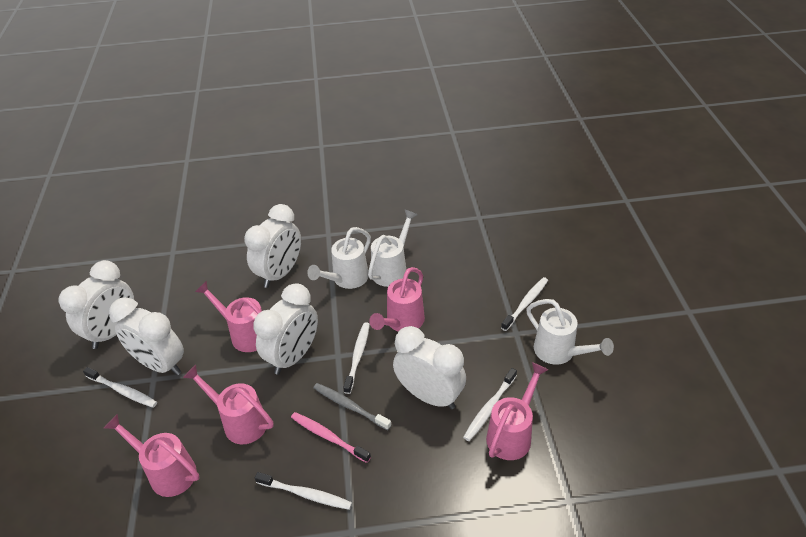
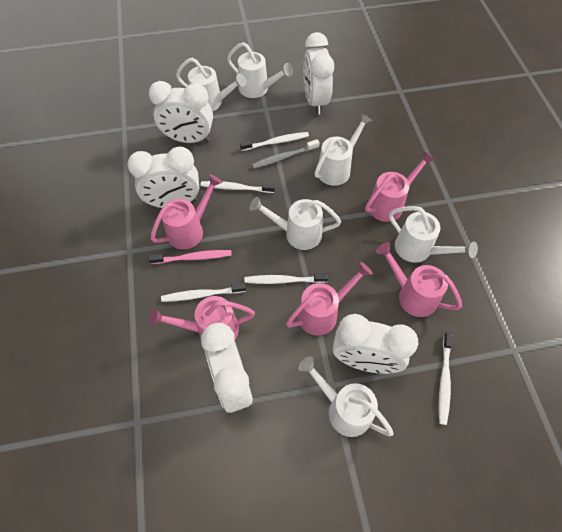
white watering can: 3 -> 6

